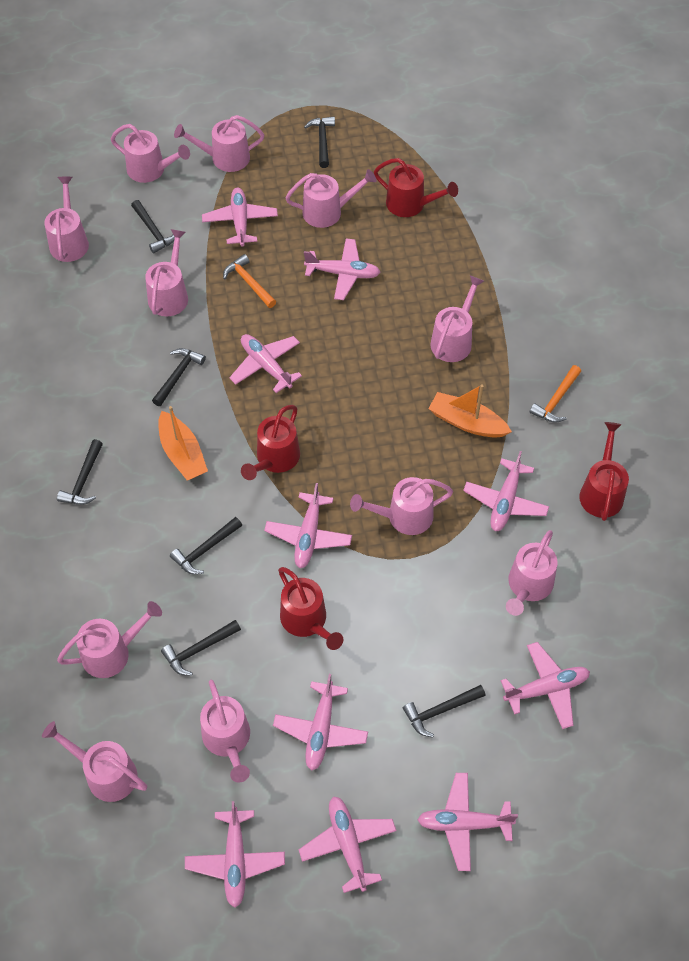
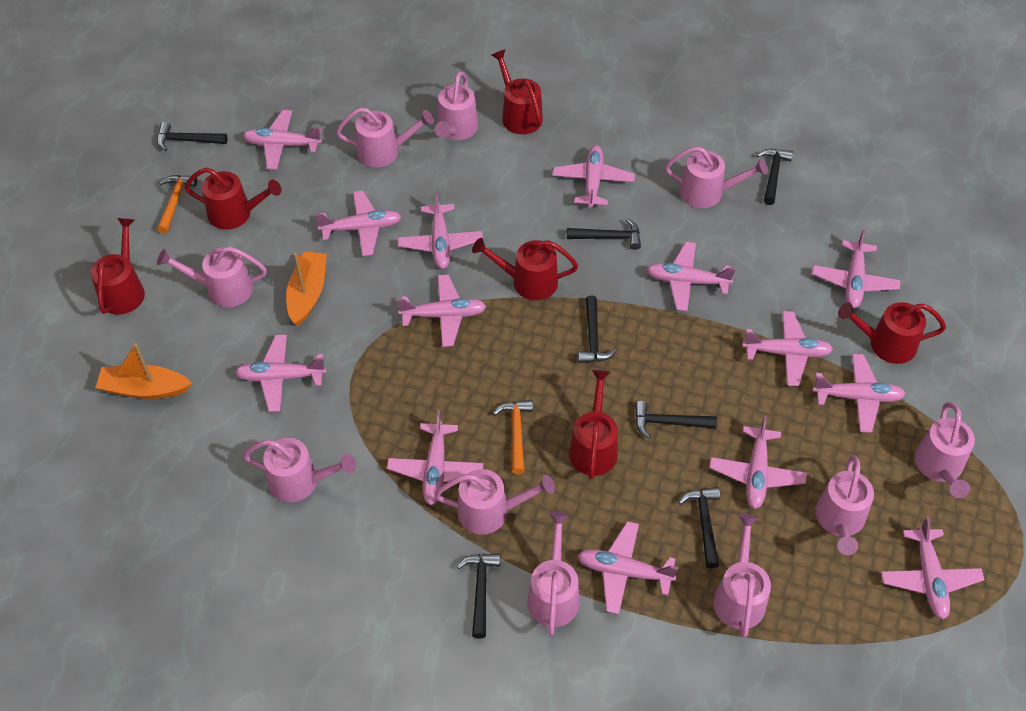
pink plane: 10 -> 14
pink watering can: 11 -> 10
red watering can: 4 -> 6

